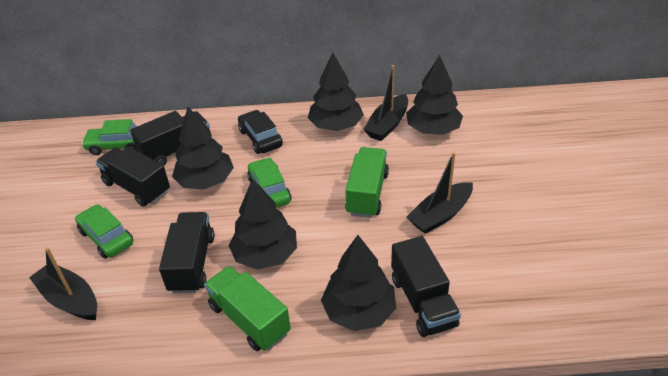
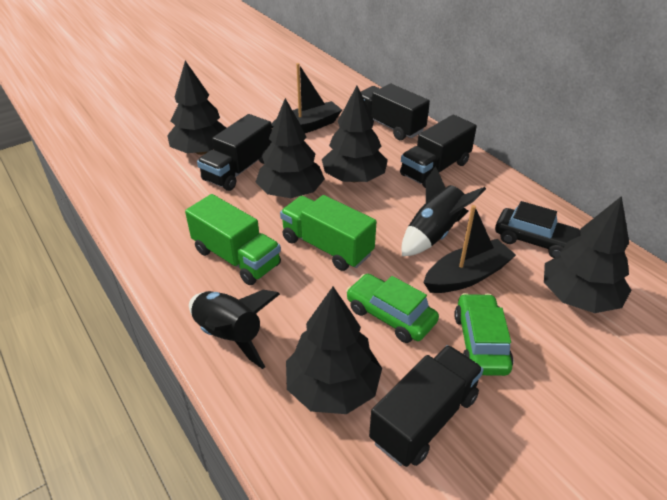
black boat: 3 -> 2
black rocket: 0 -> 2
green car: 3 -> 2

